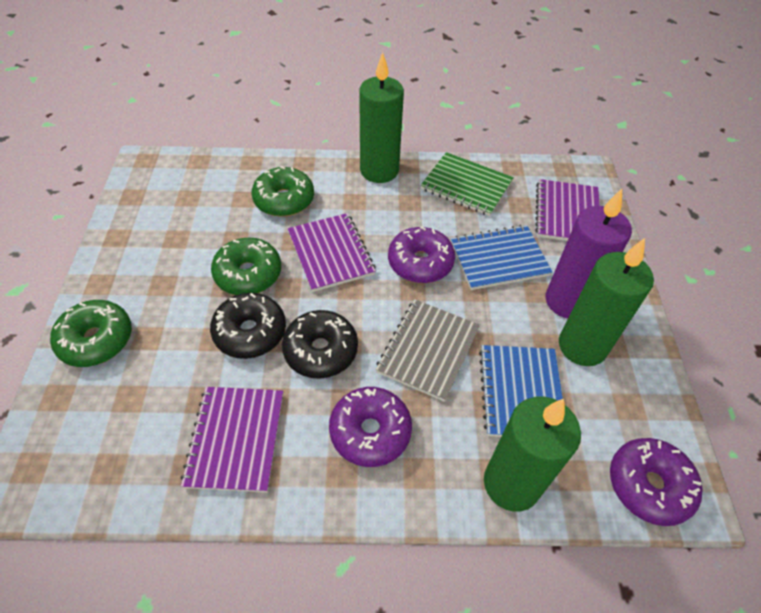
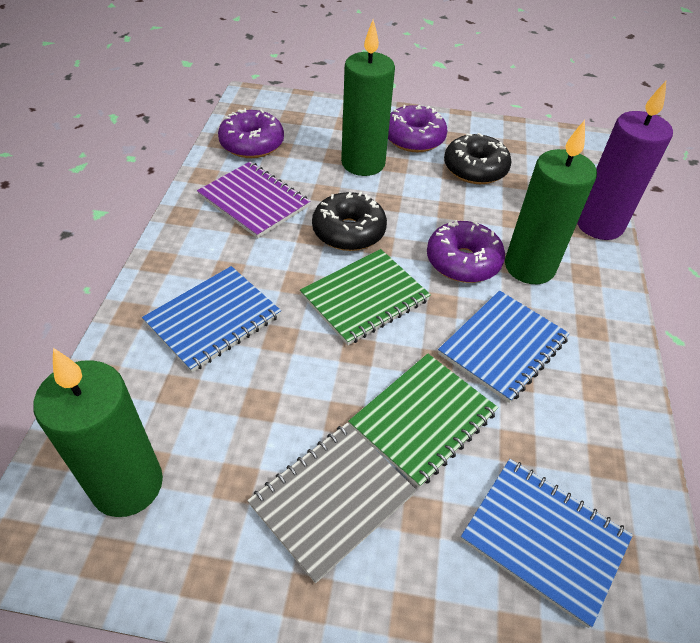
blue notebook: 2 -> 3
green donut: 3 -> 0
green notebook: 1 -> 2
purple notebook: 3 -> 1

